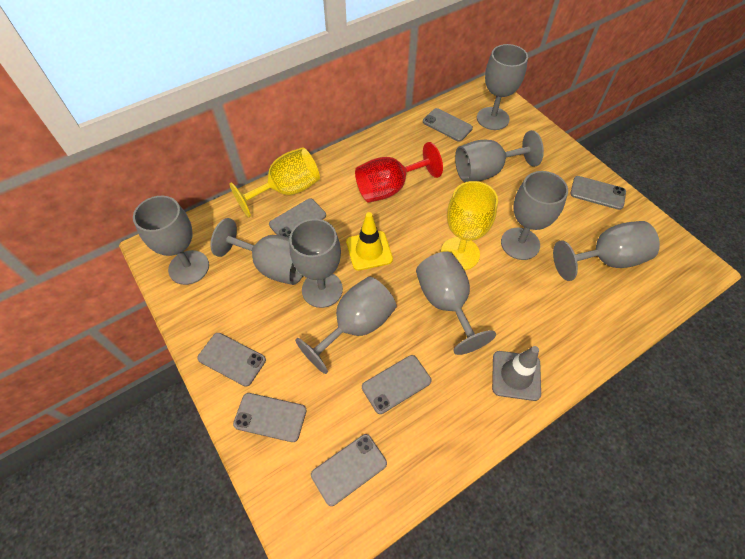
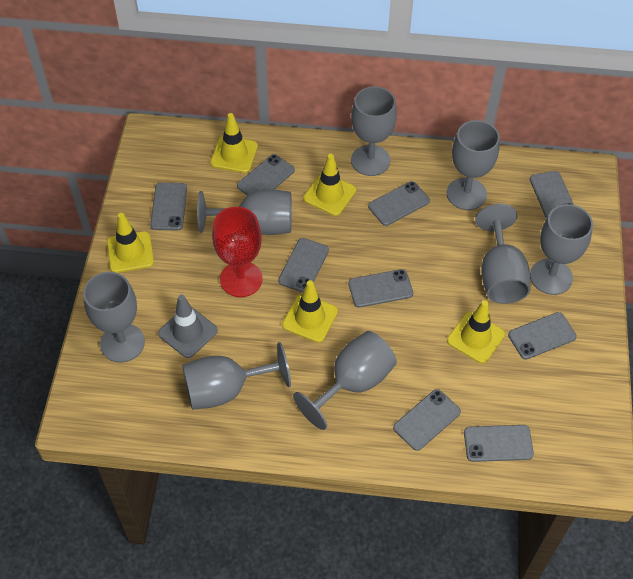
grey goblet: 9 -> 8
grey phone: 7 -> 9
yellow goblet: 2 -> 0
yellow traffic cone: 1 -> 5

